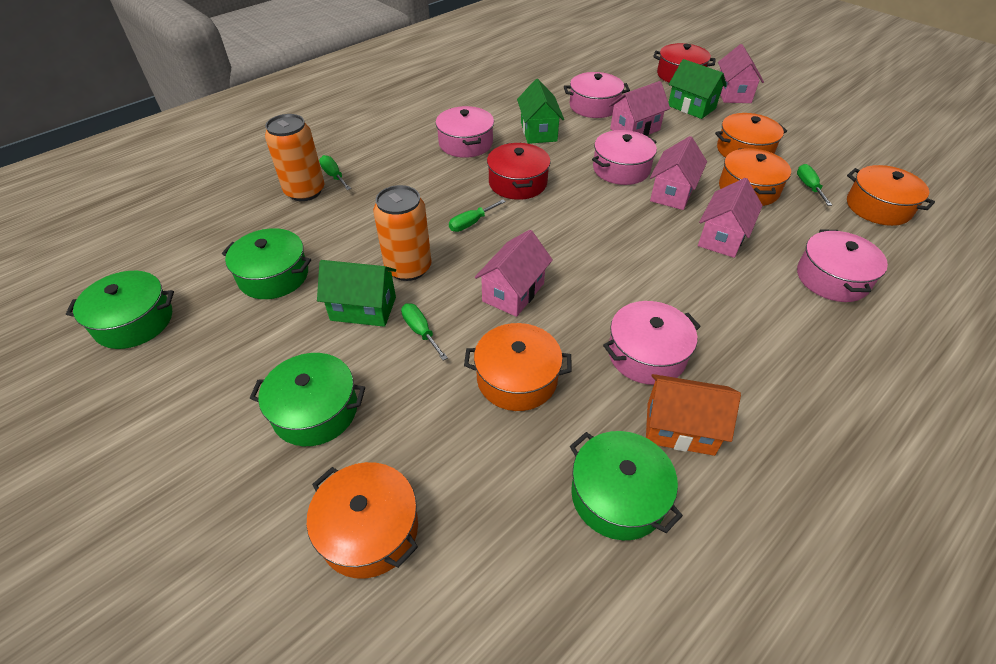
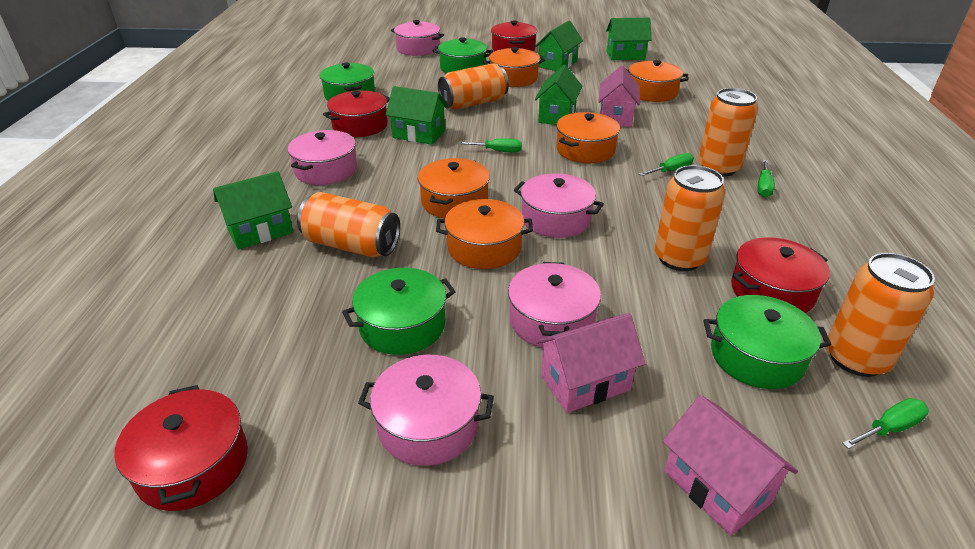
green house: 3 -> 5
orange can: 2 -> 5
orange house: 1 -> 0
pink house: 5 -> 3
red pot: 2 -> 4

